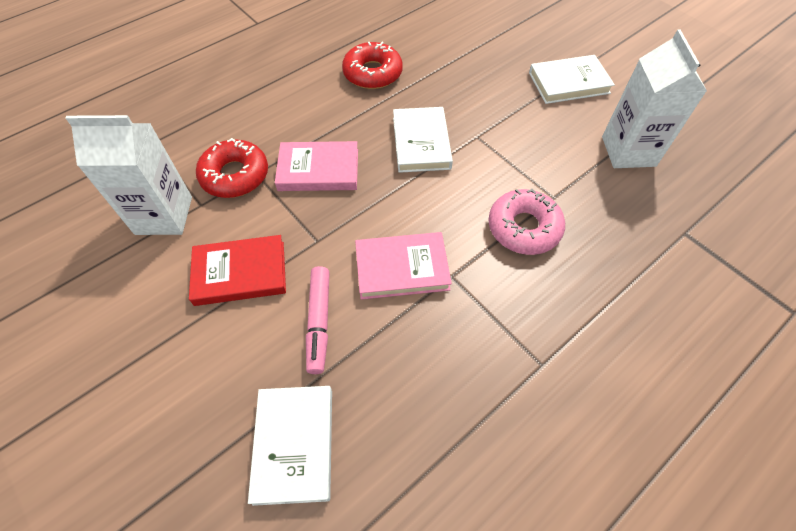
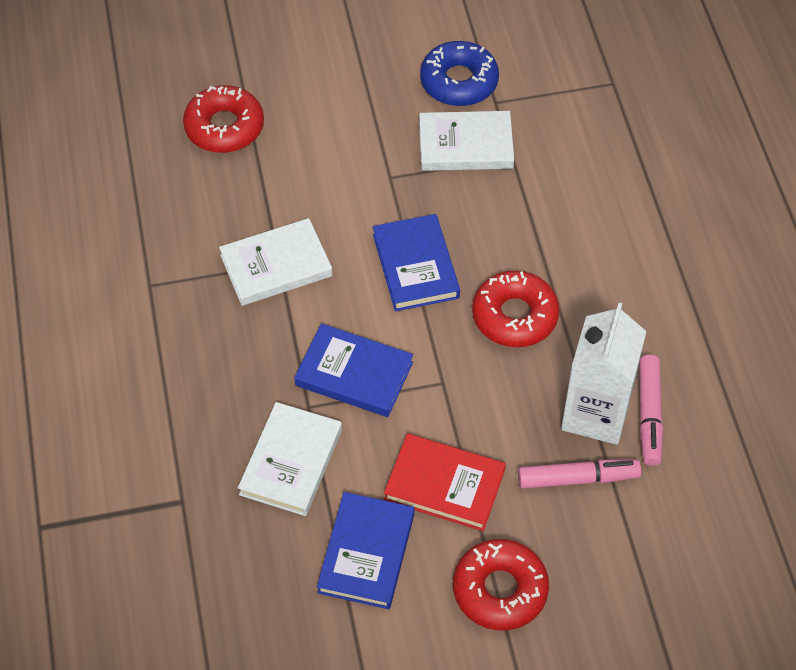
blue book: 0 -> 3
blue donut: 0 -> 1
pink book: 2 -> 0
pink donut: 1 -> 0
pink marker: 1 -> 2
red donut: 2 -> 3
white carton: 2 -> 1

